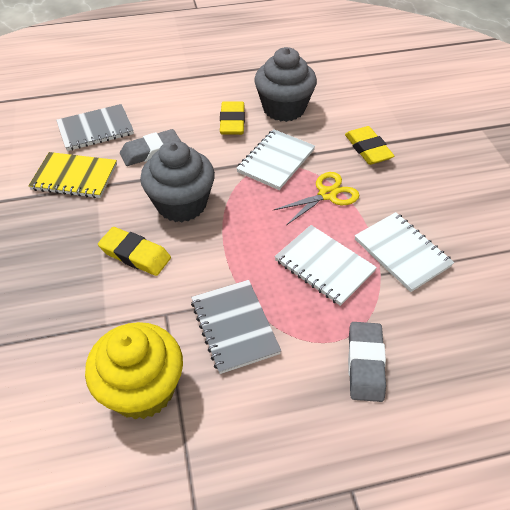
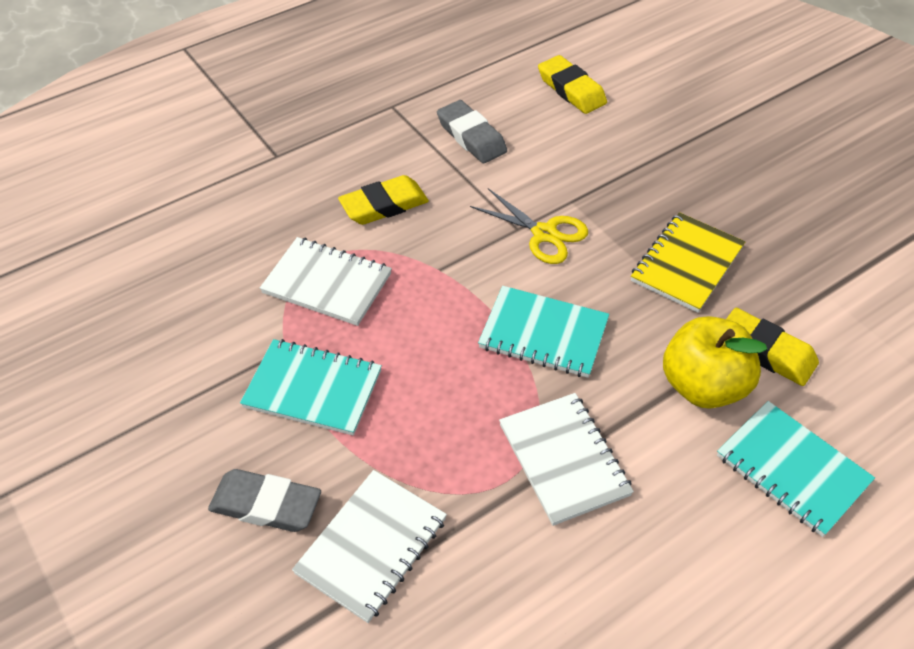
grey cupcake: 2 -> 0
grey notebook: 2 -> 0
turquoise notebook: 0 -> 3
yellow apple: 0 -> 1
yellow cupcake: 1 -> 0

